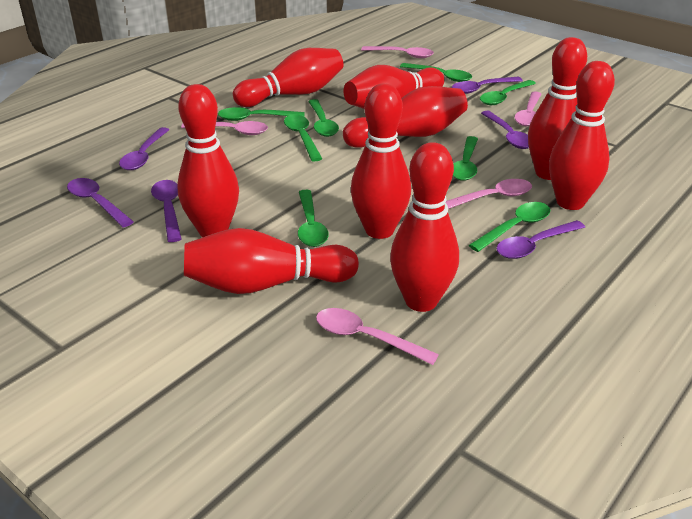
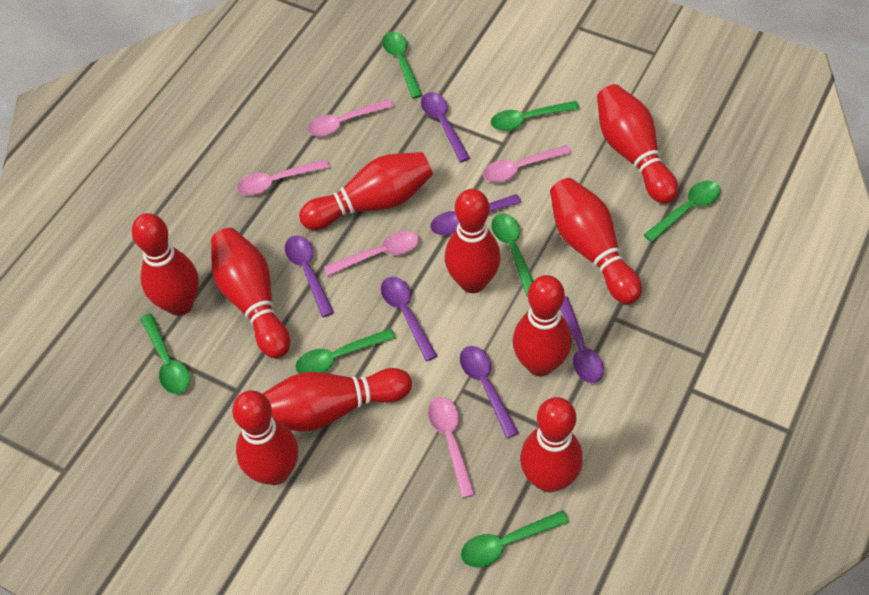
green spoon: 8 -> 7
red bowling pin: 9 -> 10

